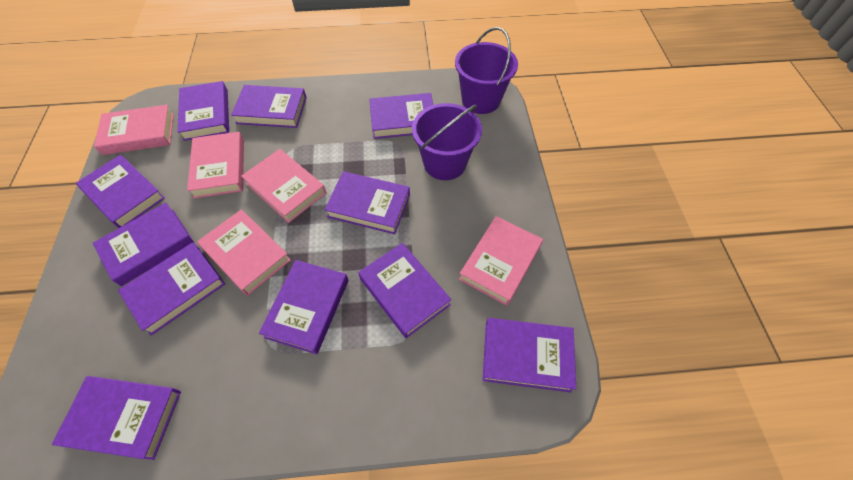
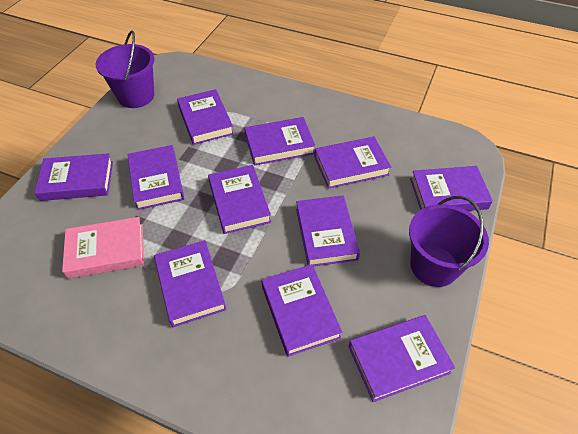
pink book: 5 -> 1

